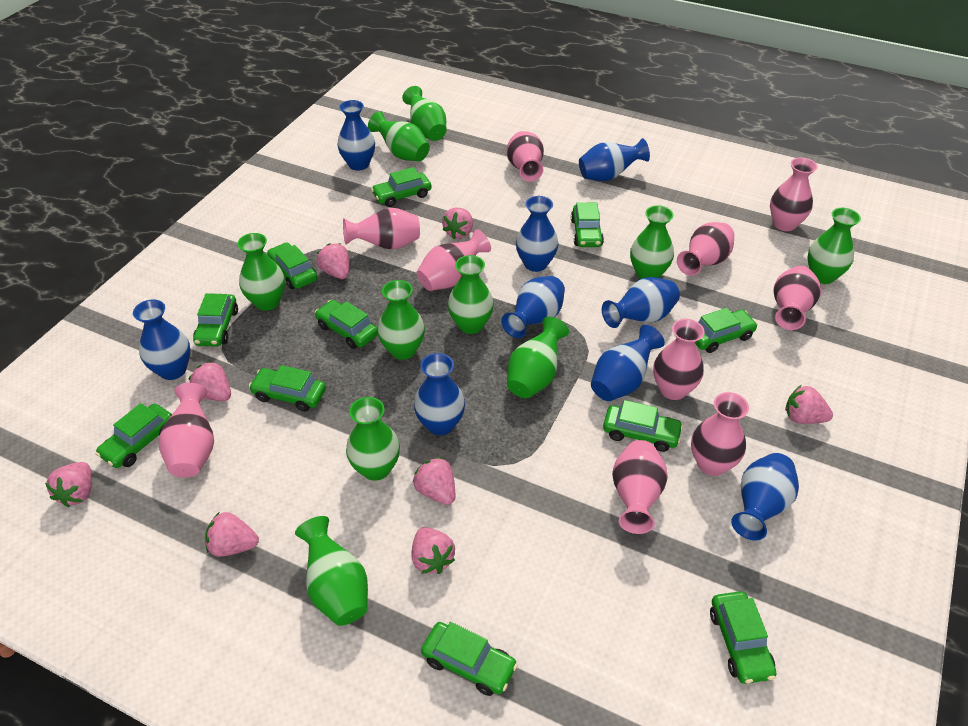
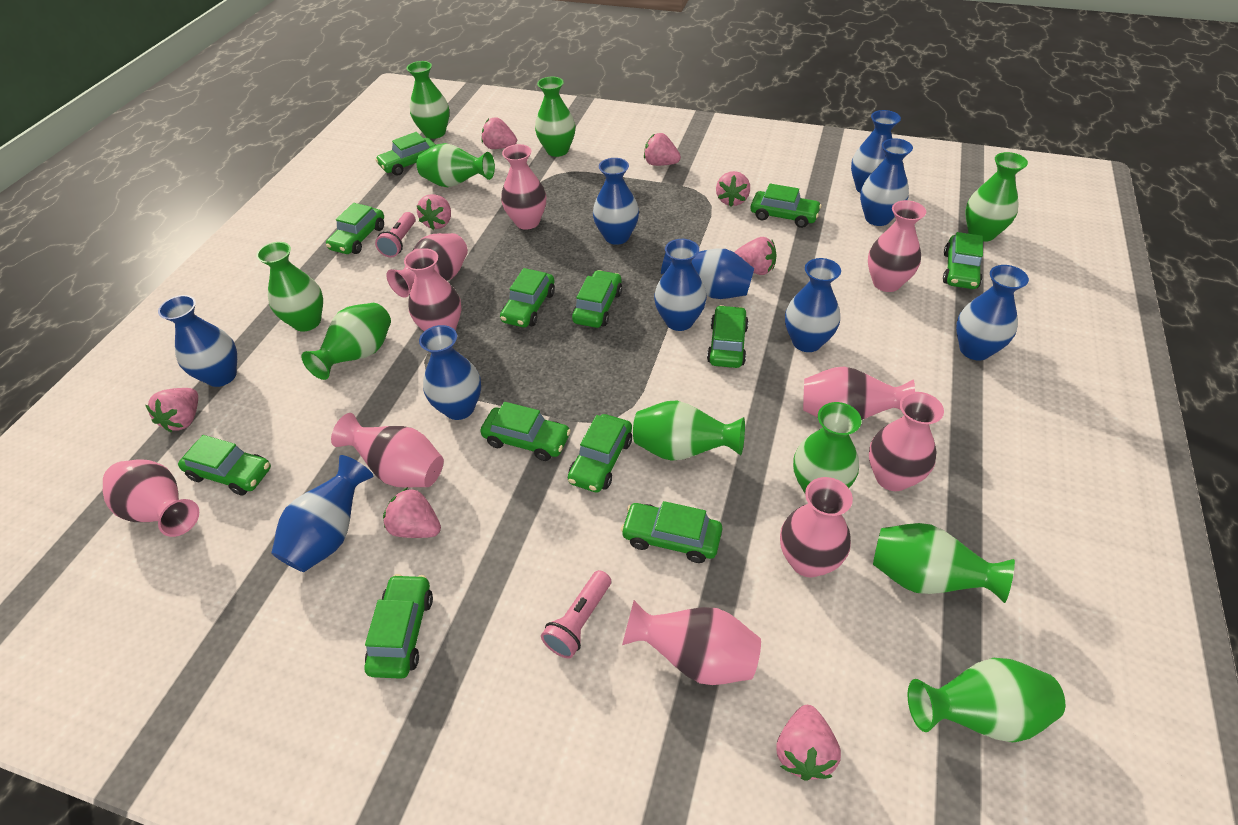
blue vase: 9 -> 10
green car: 11 -> 12
pink flashlight: 0 -> 2

